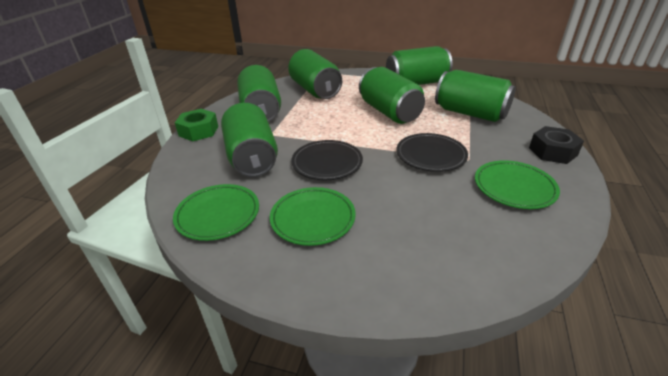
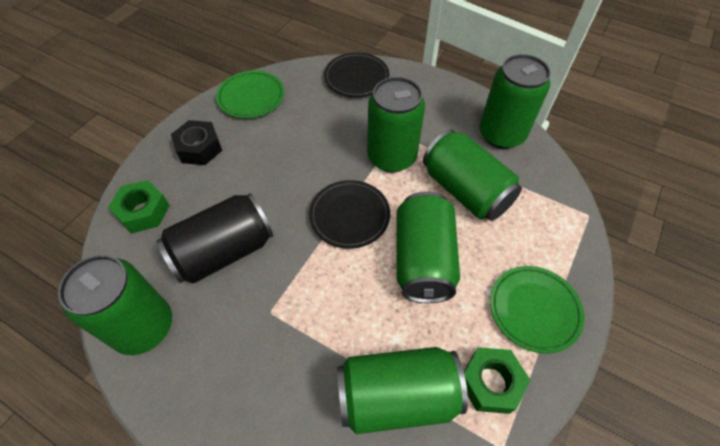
black can: 0 -> 1
green nut: 1 -> 2
green plate: 3 -> 2

